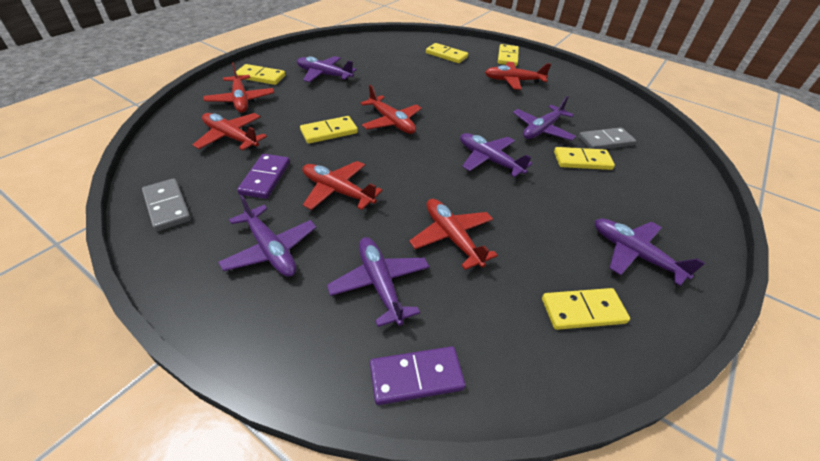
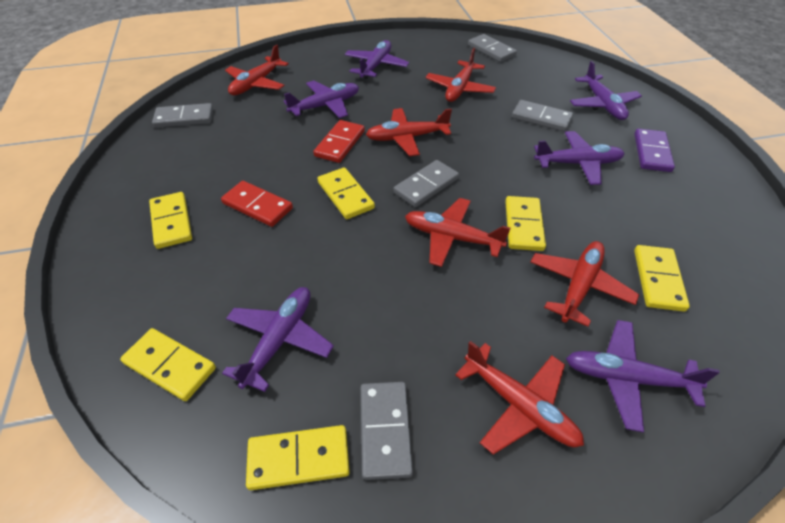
grey domino: 2 -> 5
purple domino: 2 -> 1
red domino: 0 -> 2

